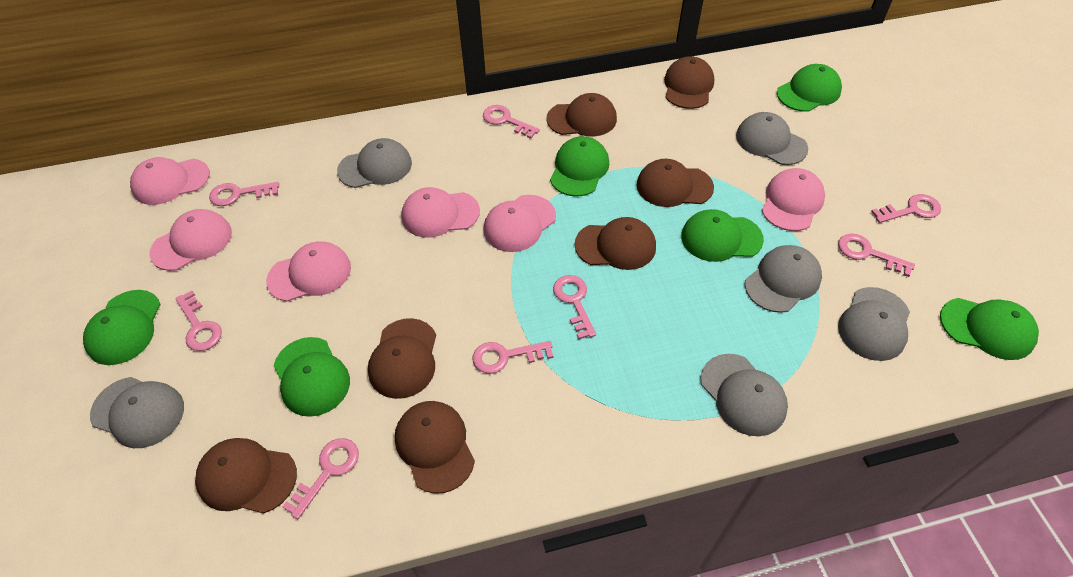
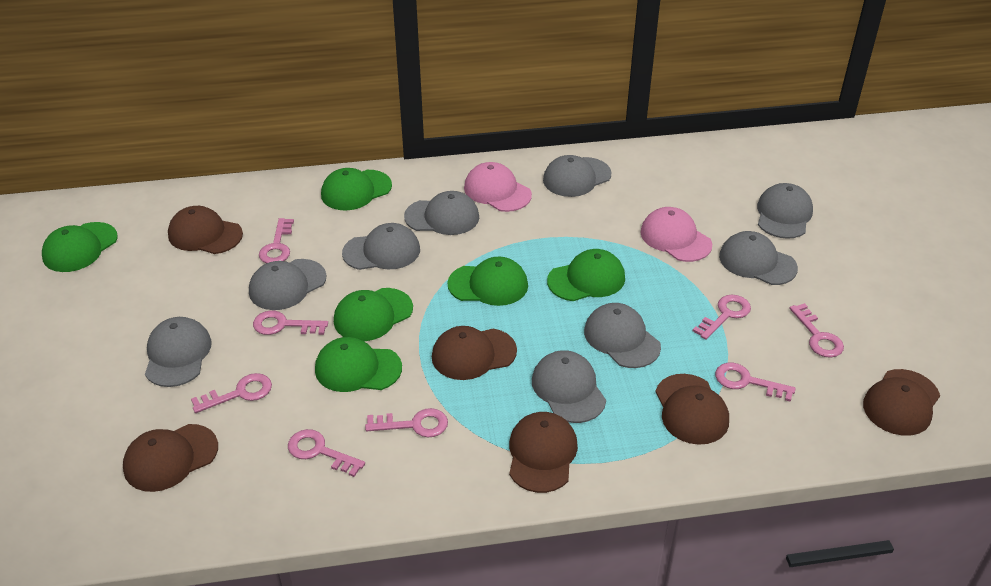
brown cap: 7 -> 6
grey cap: 6 -> 9
pink cap: 6 -> 2

